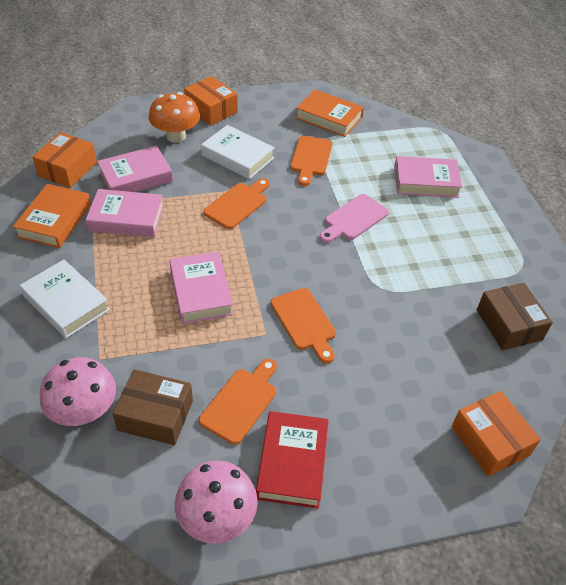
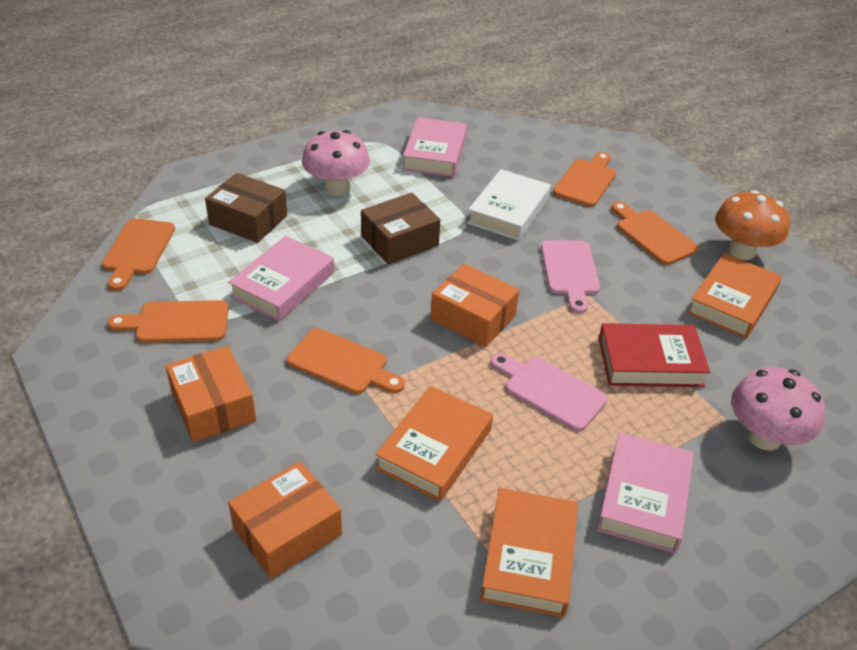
orange book: 2 -> 3
orange cutting board: 4 -> 5
pink book: 4 -> 3
pink cutting board: 1 -> 2
white book: 2 -> 1

